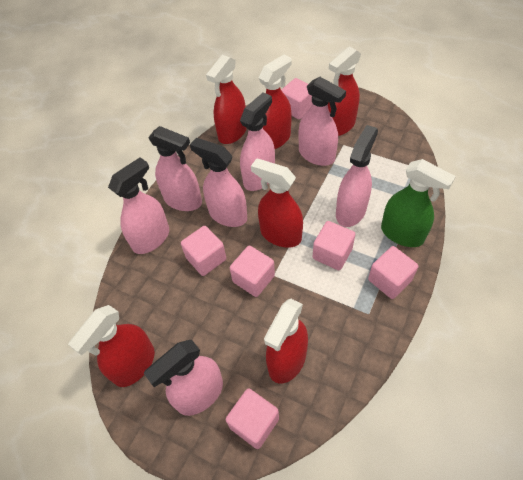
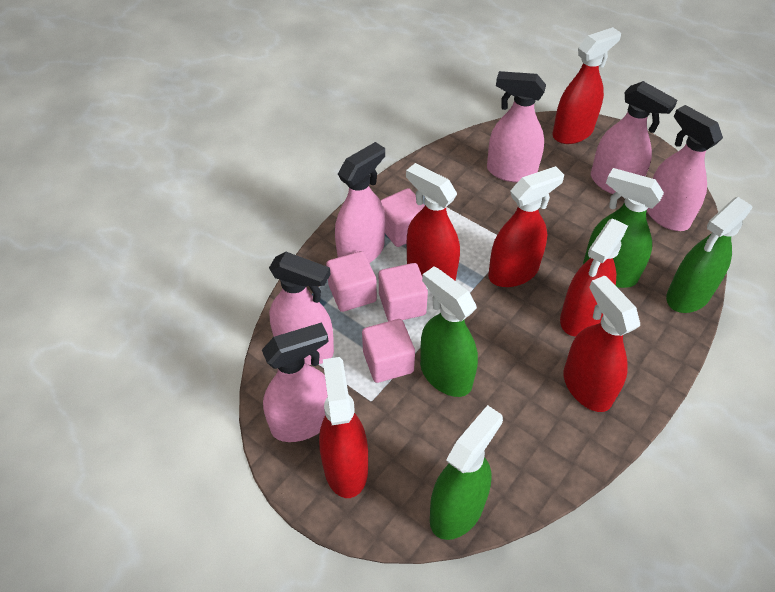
green spray bottle: 1 -> 4
pink cube: 6 -> 4
pink spray bottle: 7 -> 6

